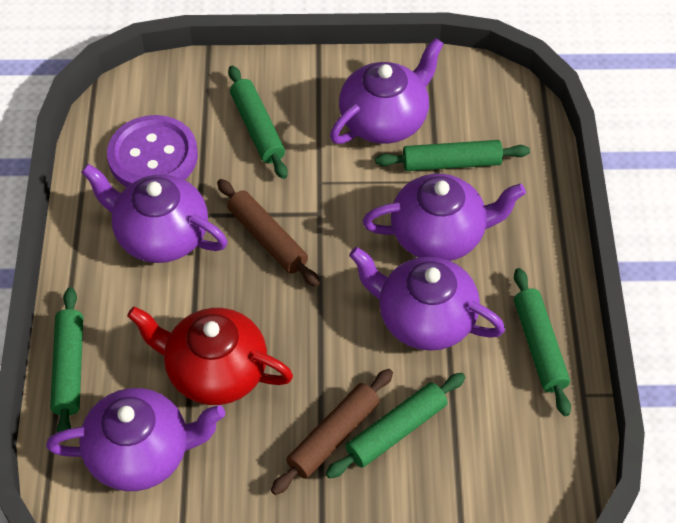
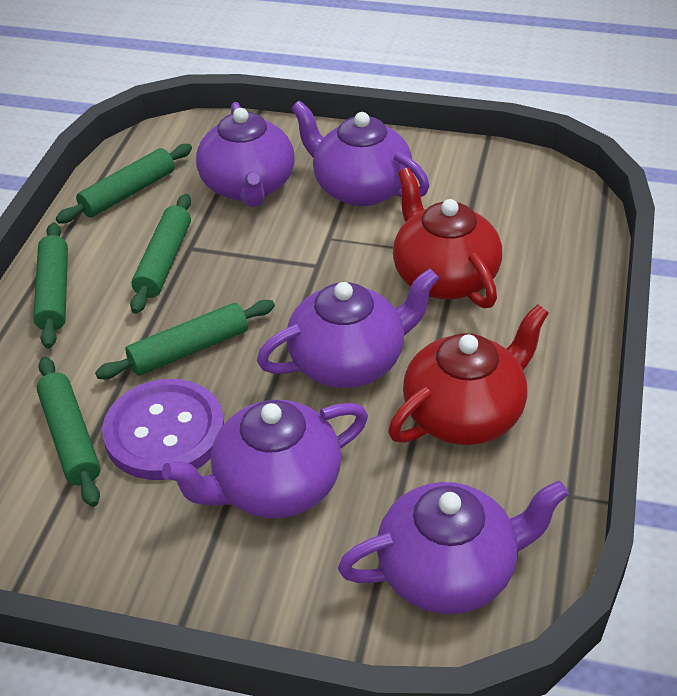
brown rolling pin: 2 -> 0
red teapot: 1 -> 2

